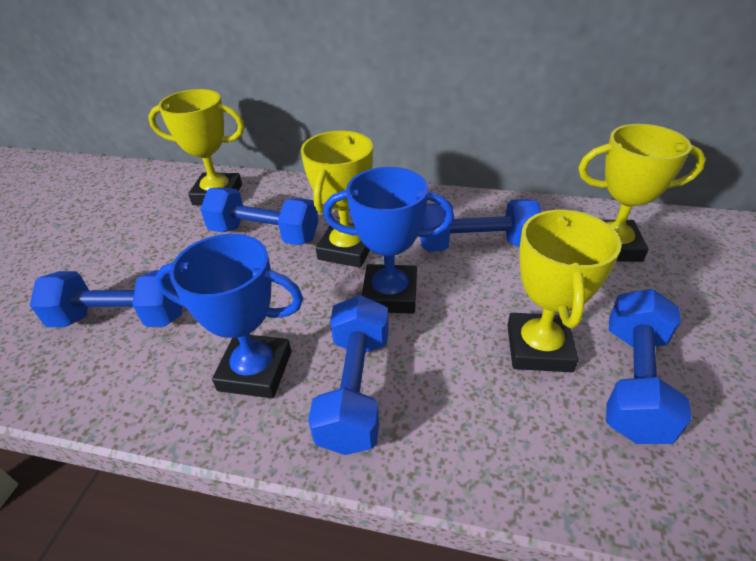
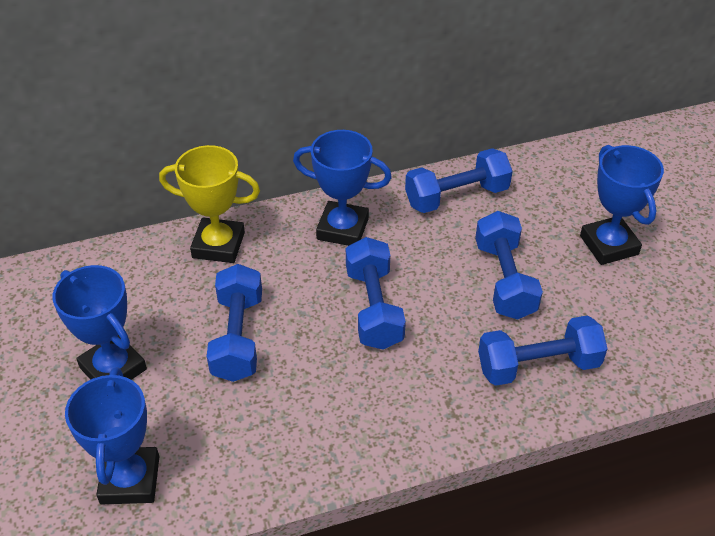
blue trophy: 2 -> 4
yellow trophy: 4 -> 1

